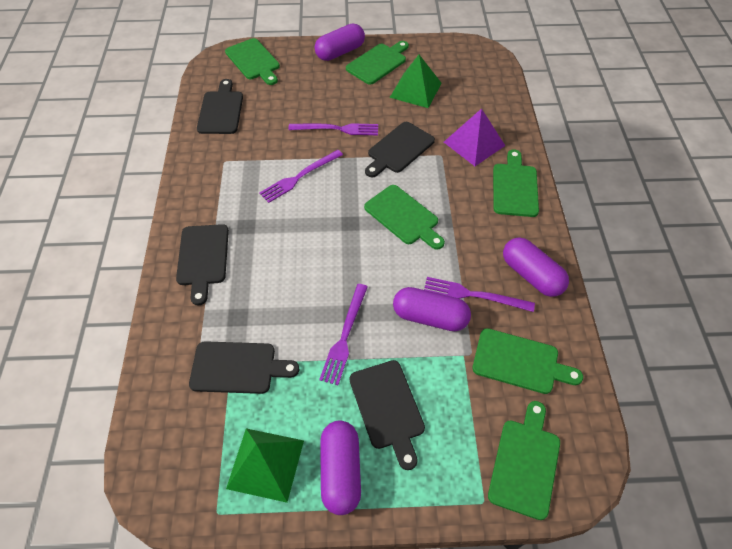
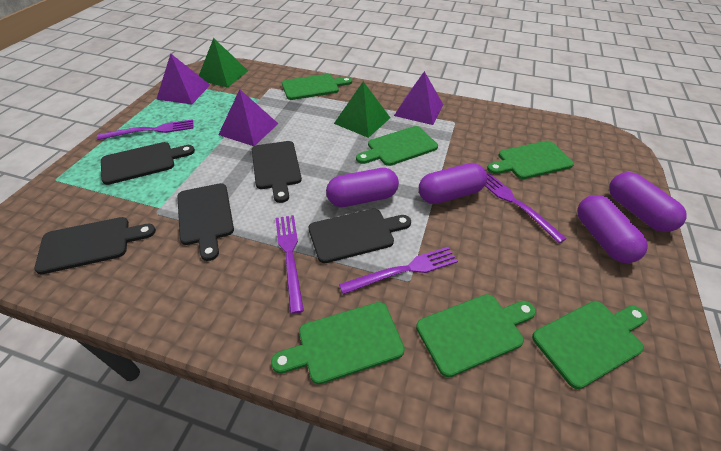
purple pyramid: 1 -> 3

